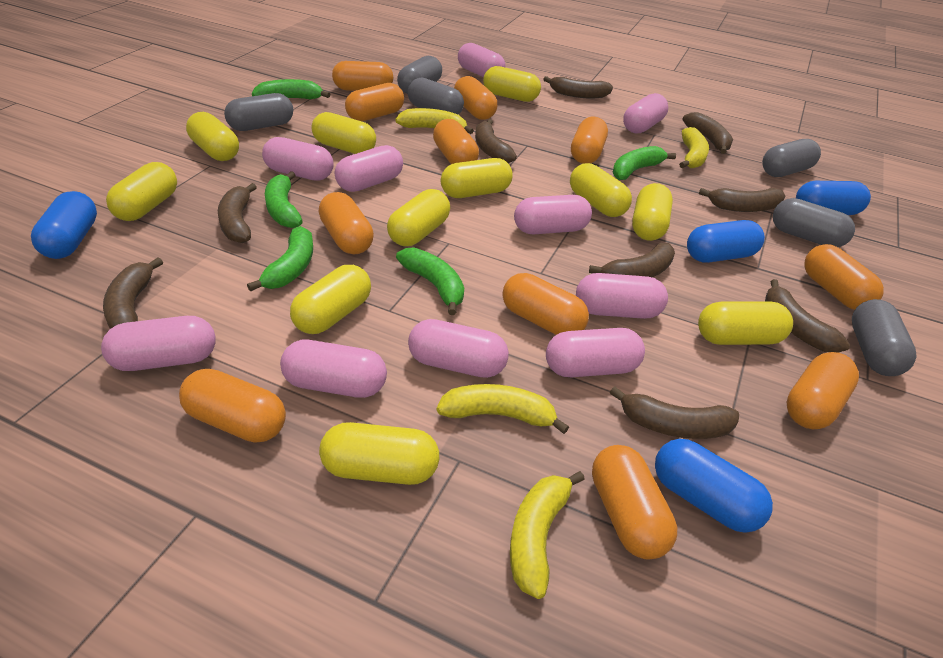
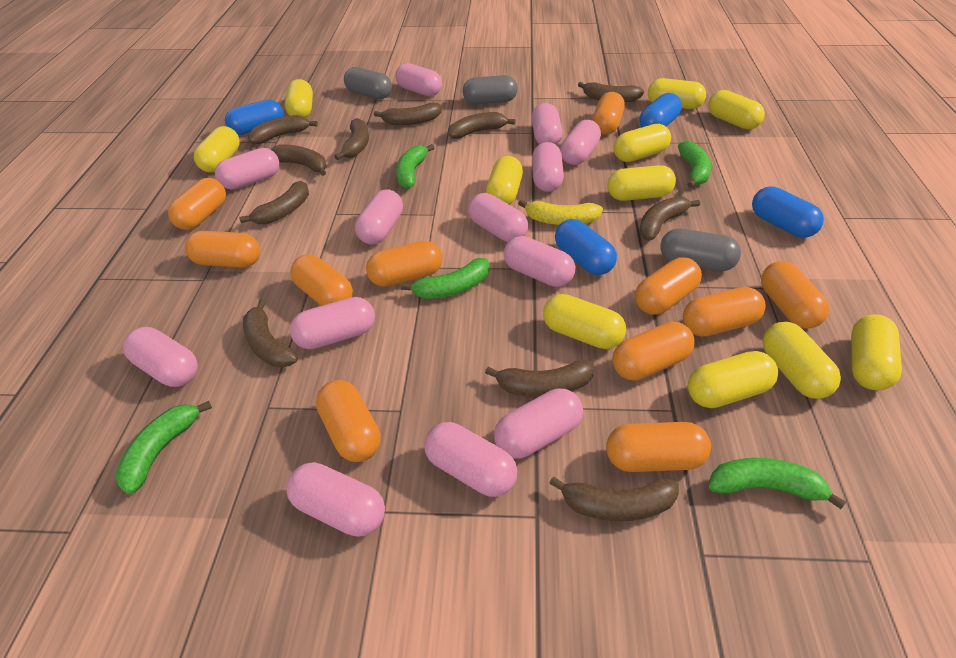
brown banana: 9 -> 11
grey capsule: 6 -> 3
pink capsule: 10 -> 13
yellow banana: 4 -> 1

